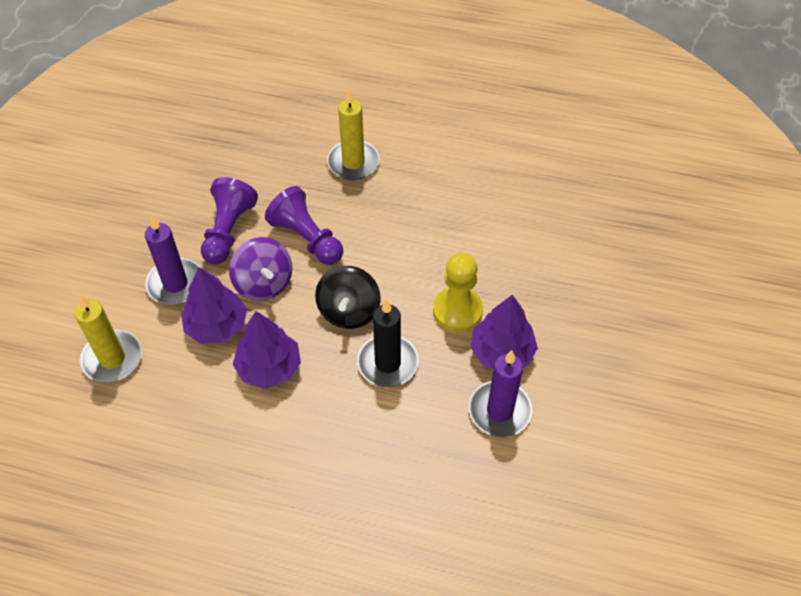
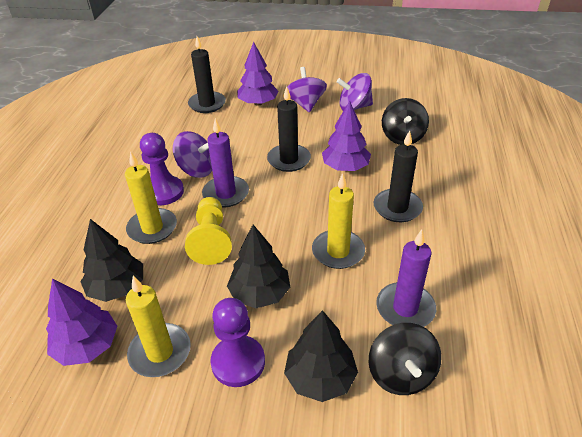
black candle: 1 -> 3
black spinning top: 1 -> 2
black tree: 0 -> 3
purple spinning top: 1 -> 3
yellow candle: 2 -> 3

